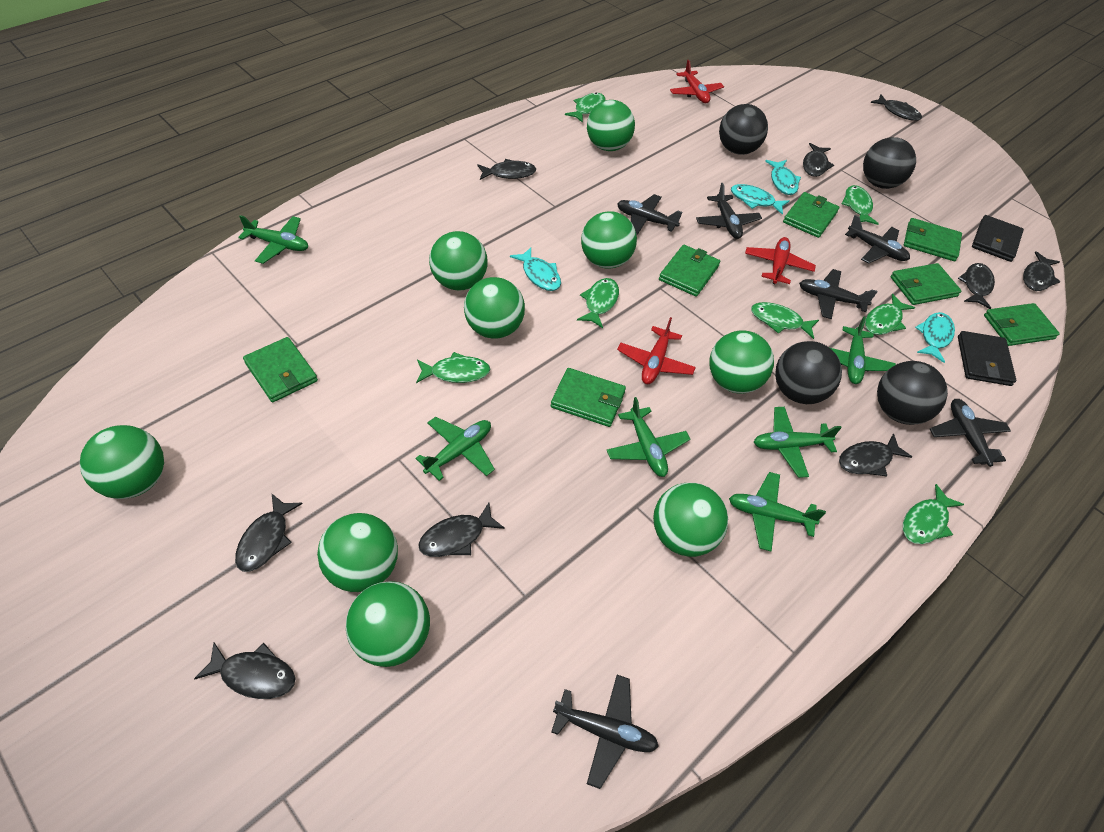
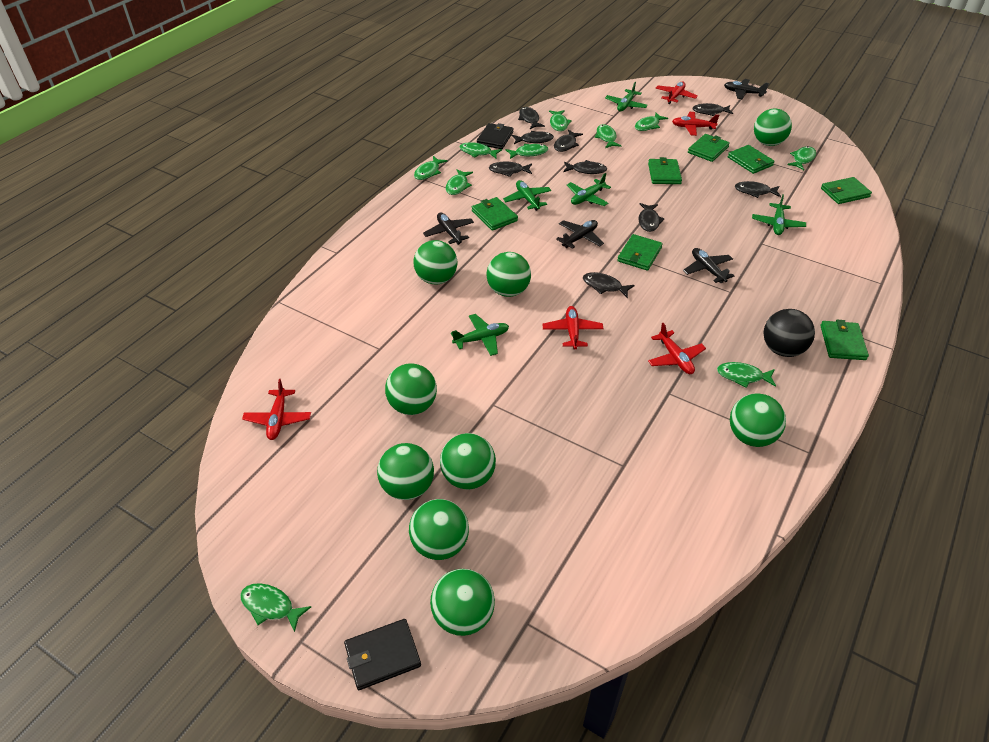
black ball: 4 -> 1
black plane: 6 -> 4
green fish: 7 -> 10
green plane: 6 -> 5
red plane: 3 -> 5
turquoise fish: 4 -> 0

